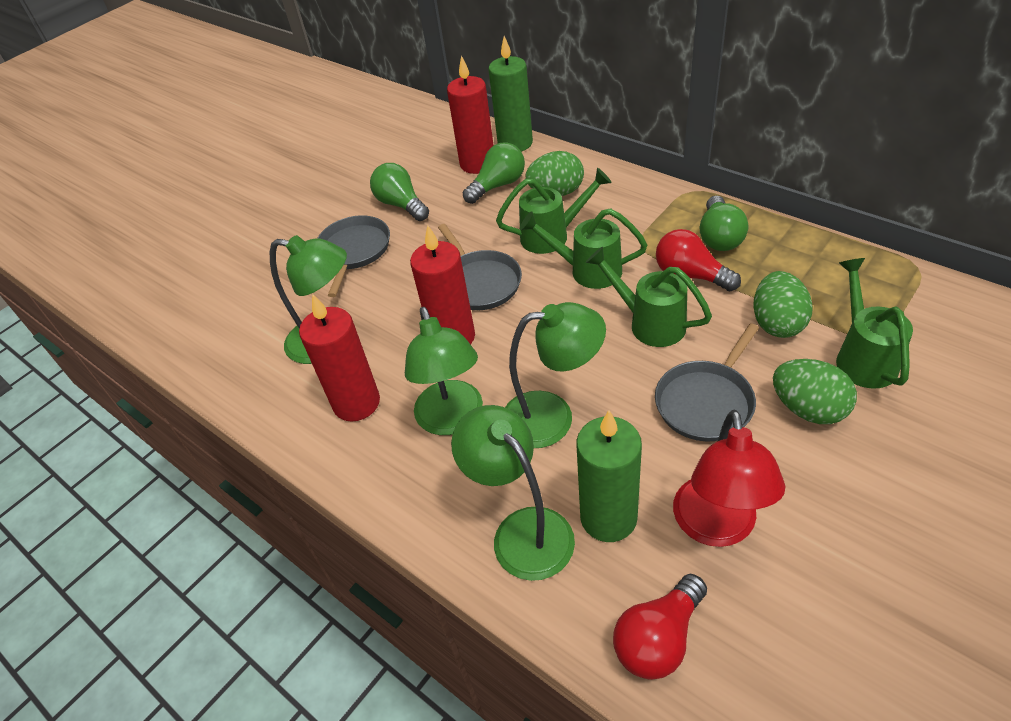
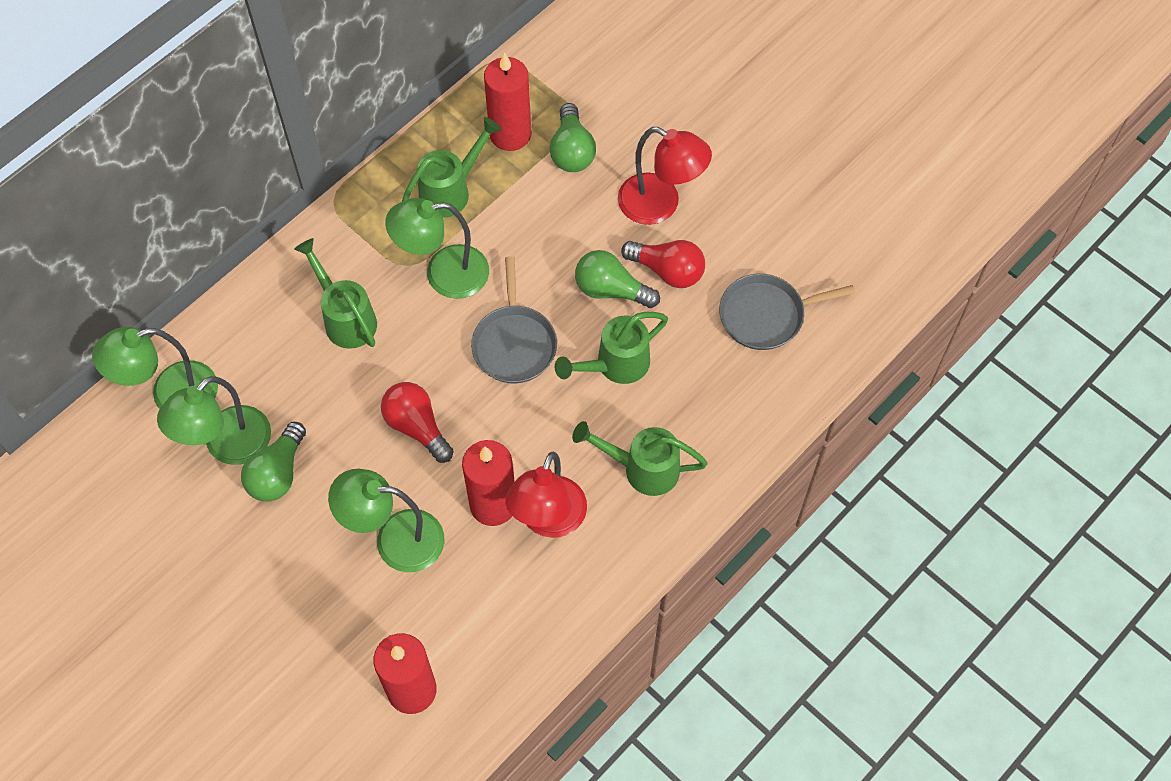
green candle: 2 -> 0
green egg: 3 -> 0
grey pan: 3 -> 2
red lamp: 1 -> 2

